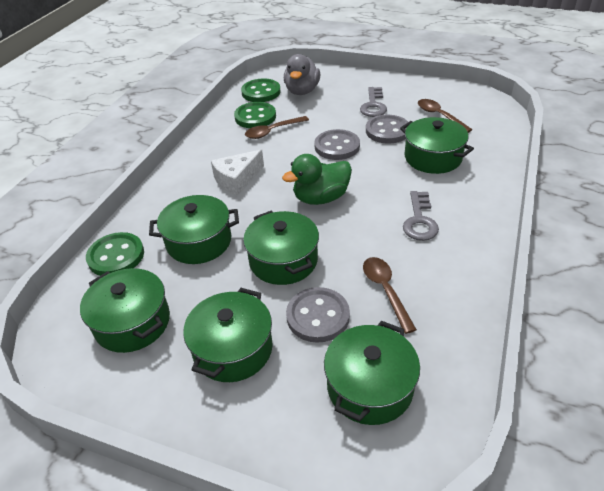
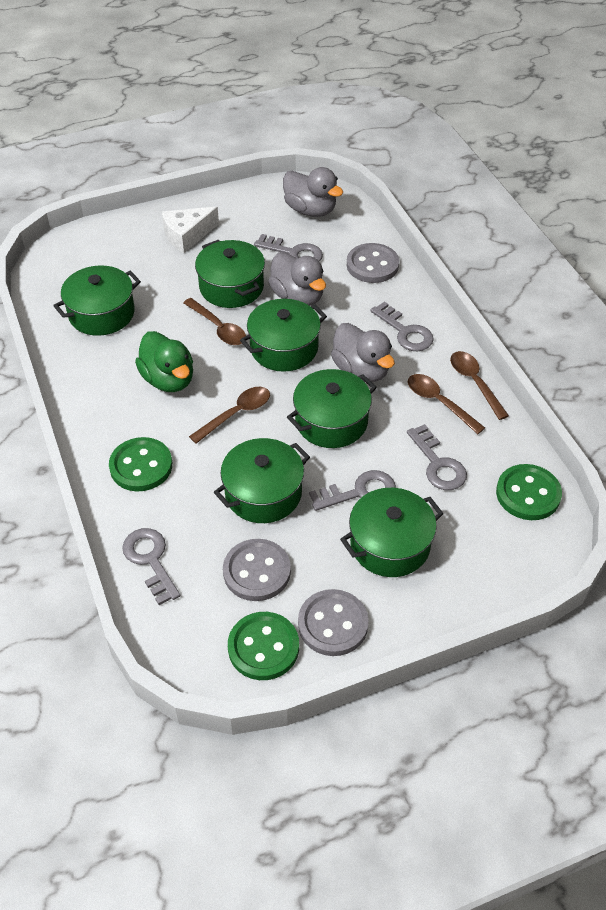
brown spoon: 3 -> 4
grey duck: 1 -> 3
grey key: 2 -> 5

